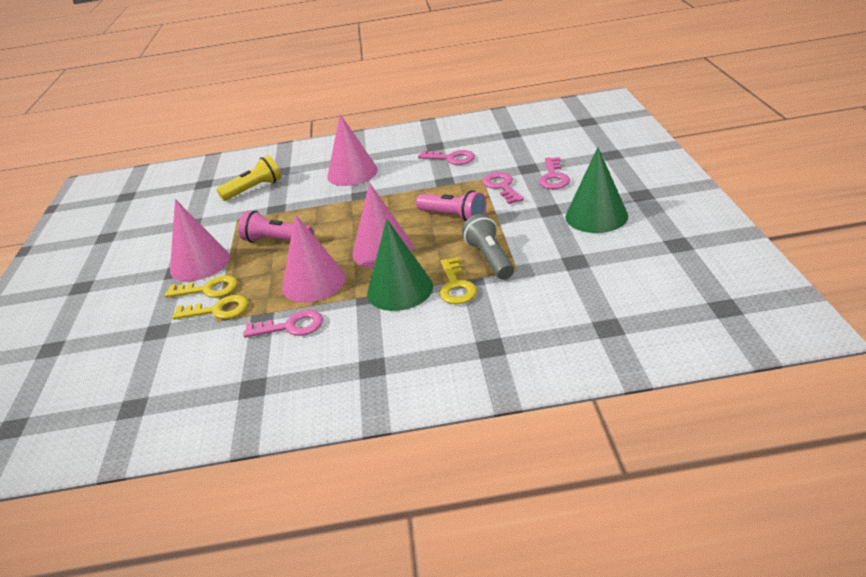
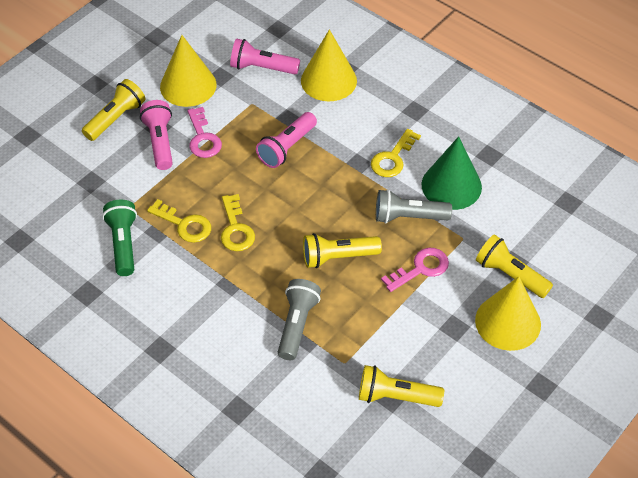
green cone: 2 -> 1
green flashlight: 0 -> 1
grey flashlight: 1 -> 2
pink cone: 4 -> 0
pink flashlight: 2 -> 3
pink key: 4 -> 2
yellow cone: 0 -> 3
yellow flashlight: 1 -> 4

